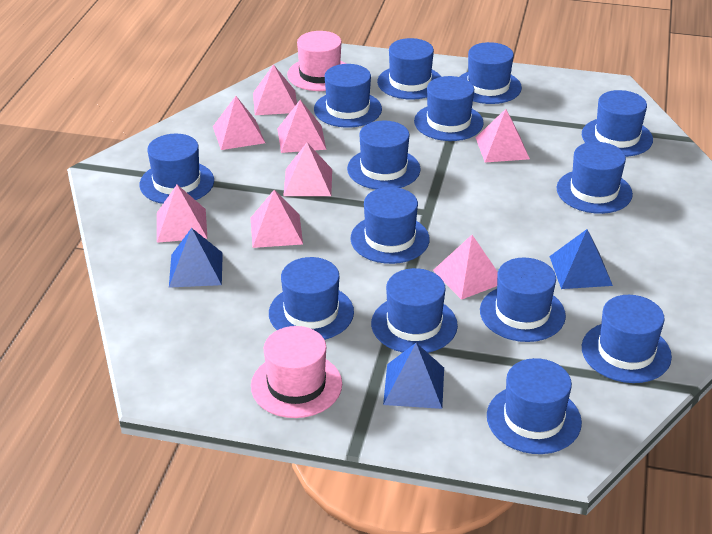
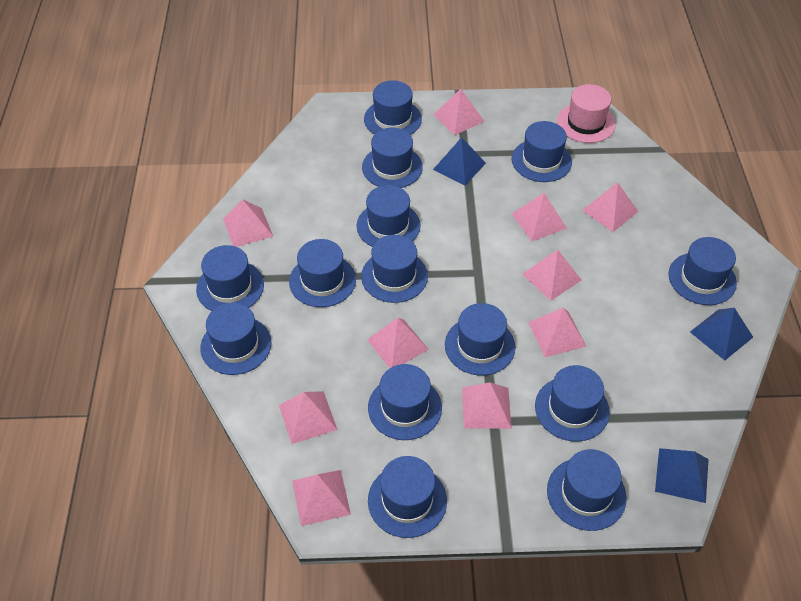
pink hat: 2 -> 1
pink pyramid: 8 -> 10

